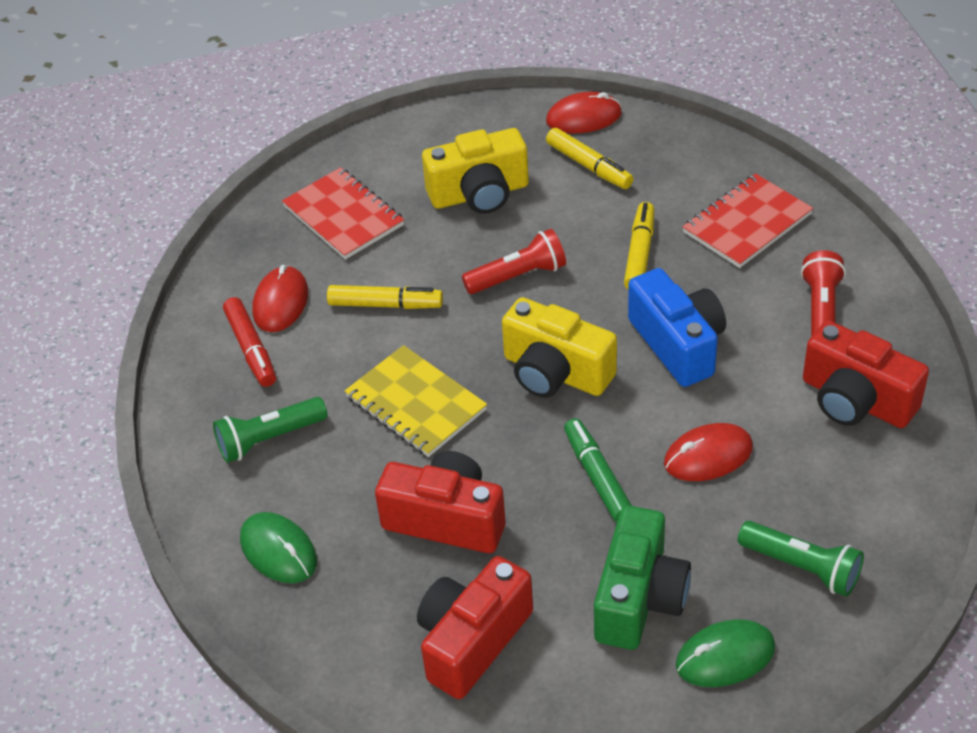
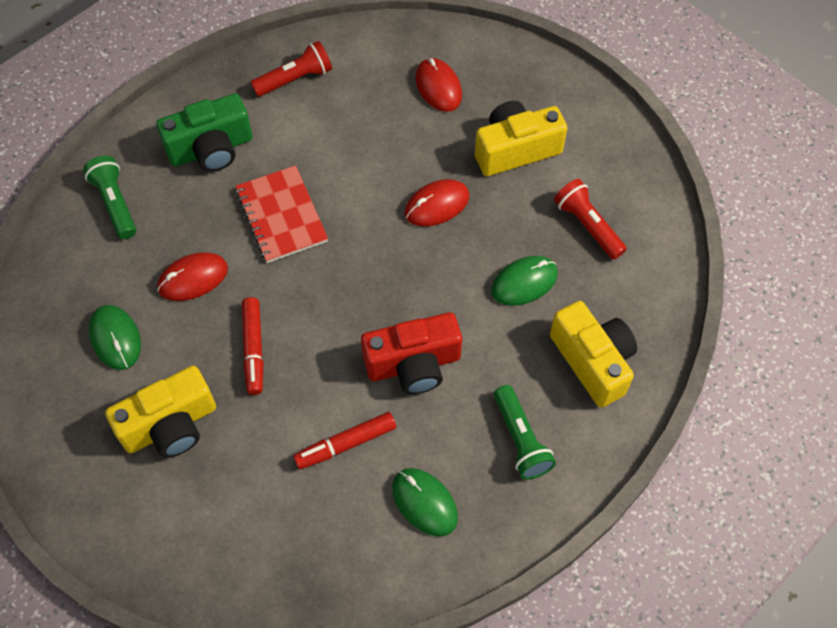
blue camera: 1 -> 0
green marker: 1 -> 0
green mouse: 2 -> 3
red camera: 3 -> 1
red marker: 1 -> 2
red notebook: 2 -> 1
yellow camera: 2 -> 3
yellow marker: 3 -> 0
yellow notebook: 1 -> 0

